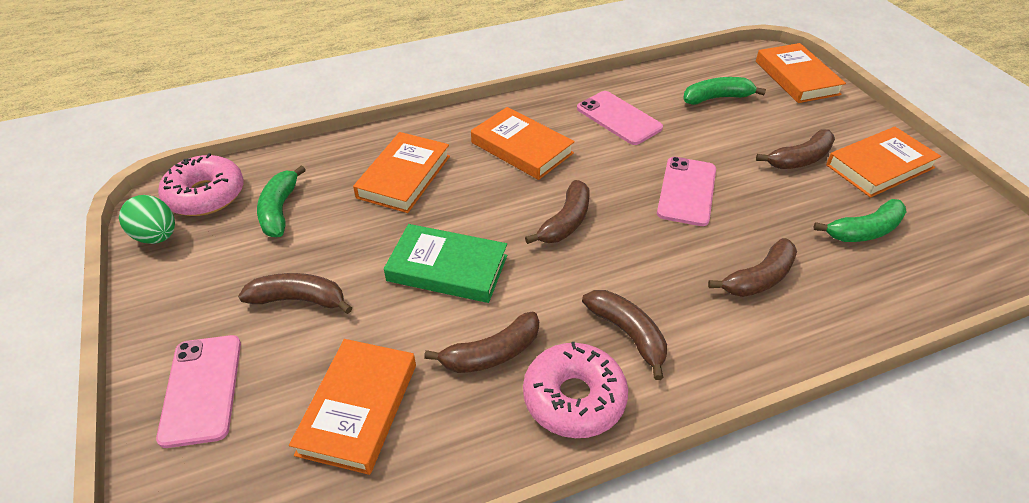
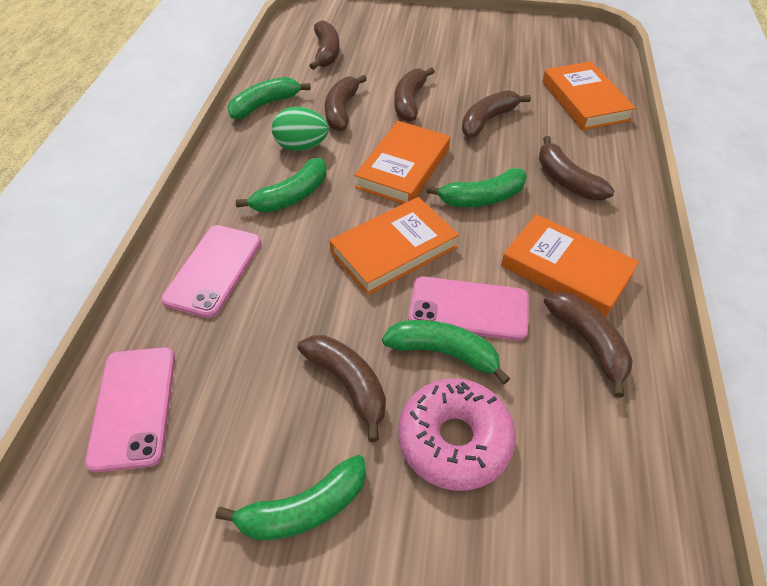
brown banana: 6 -> 7
green banana: 3 -> 5
green book: 1 -> 0
orange book: 5 -> 4
pink donut: 2 -> 1

